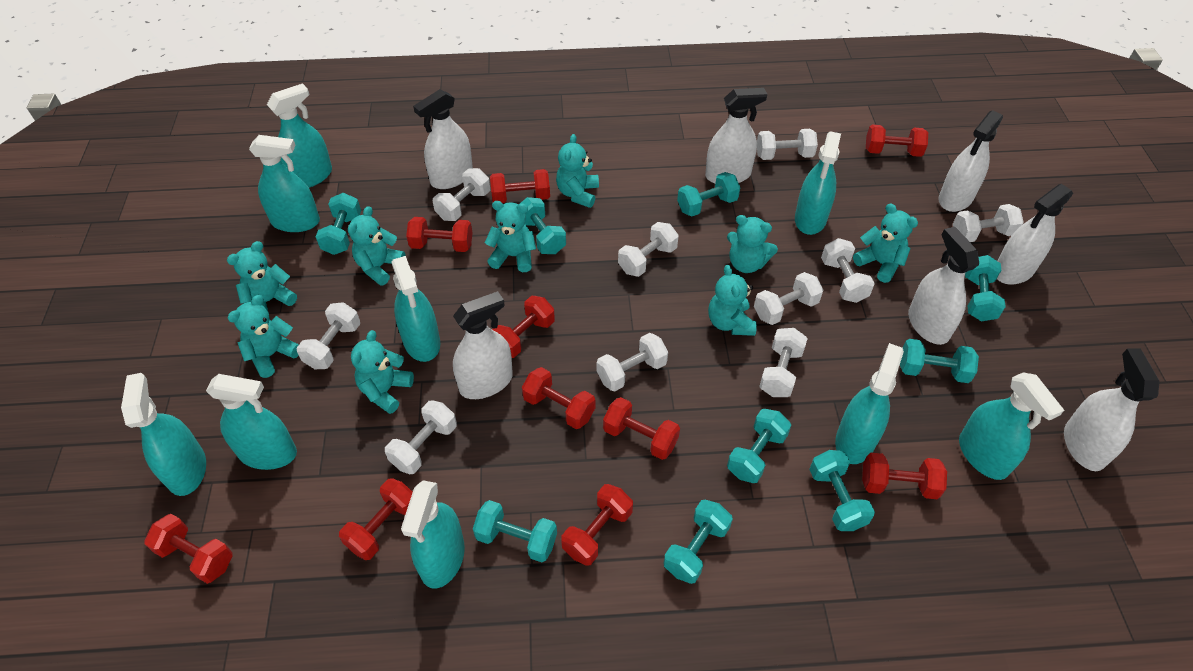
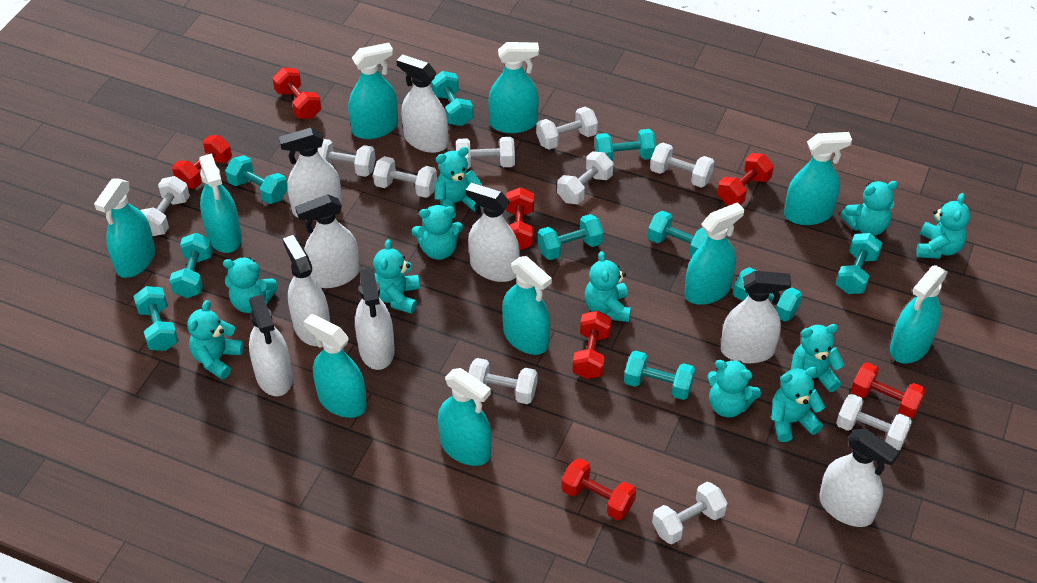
red dumbbell: 10 -> 7
turquoise dumbbell: 9 -> 10
turquoise spray bottle: 9 -> 10
turquoise teddy bear: 9 -> 11
white spray bottle: 7 -> 9

